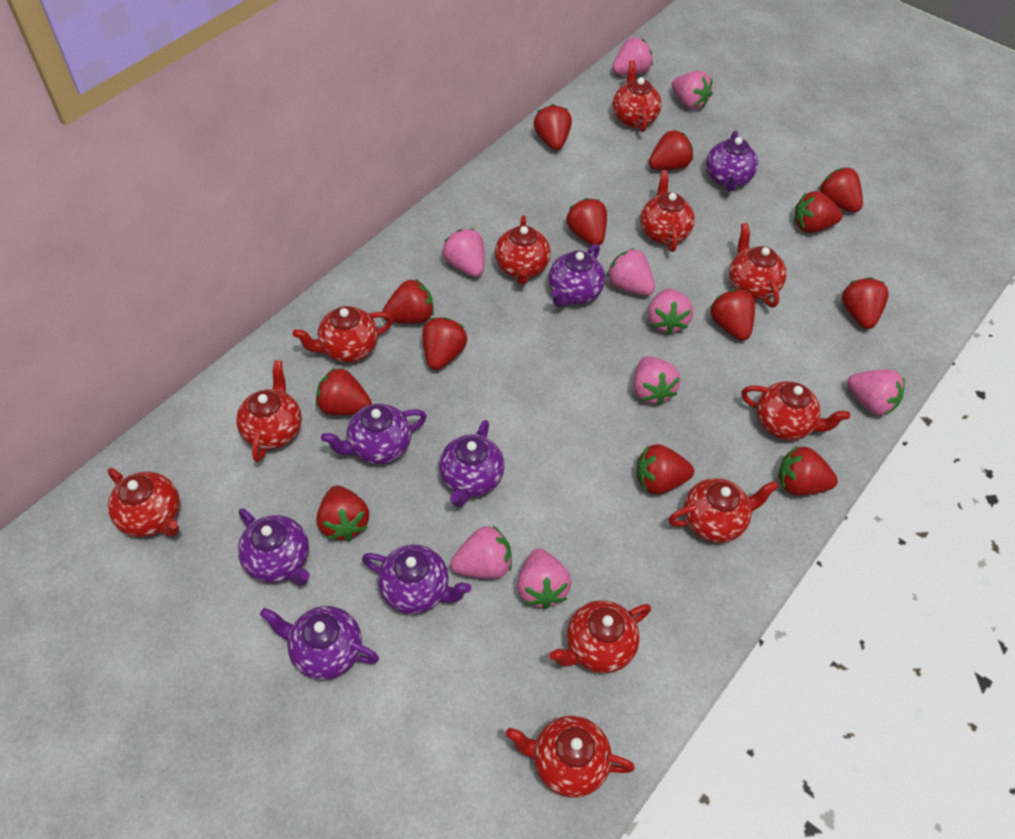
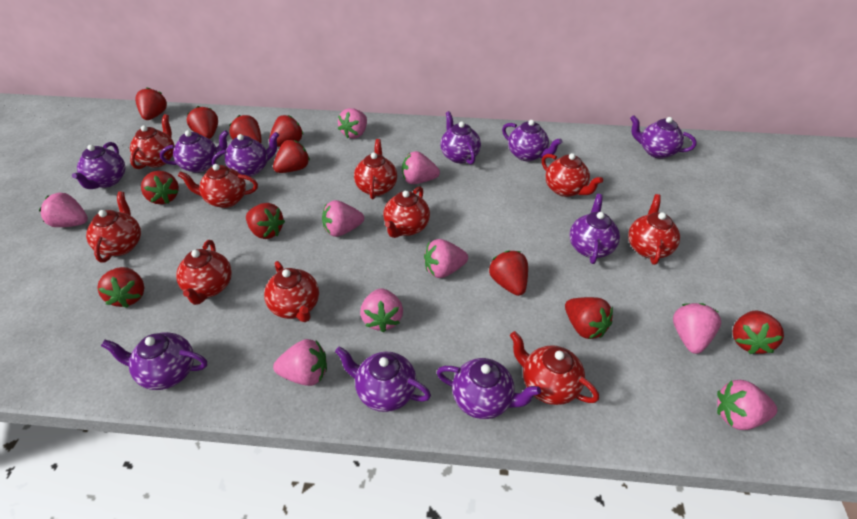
purple teapot: 7 -> 10
red strawberry: 13 -> 11
red teapot: 11 -> 10

